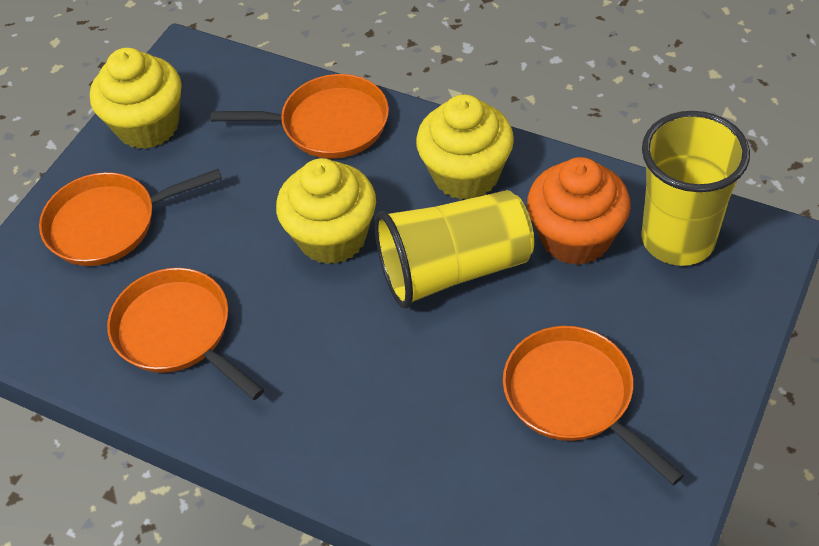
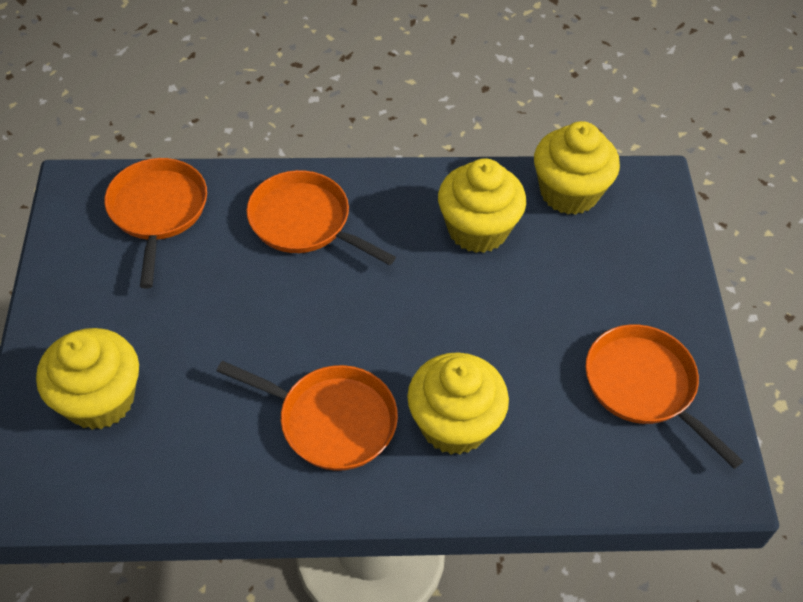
orange cupcake: 1 -> 0
yellow cup: 2 -> 0
yellow cupcake: 3 -> 4

